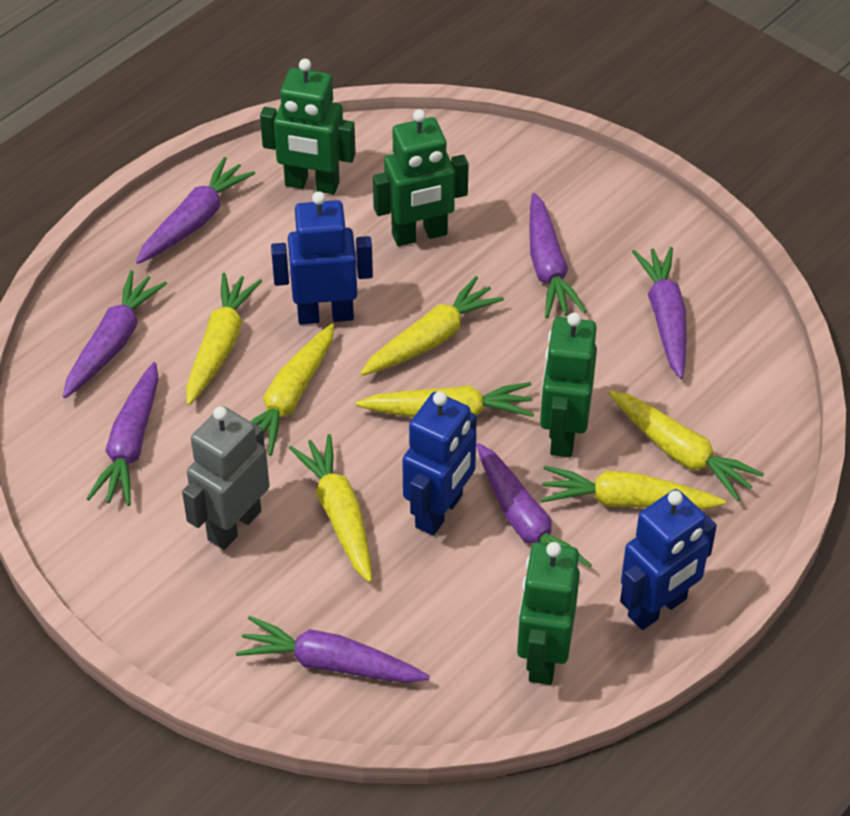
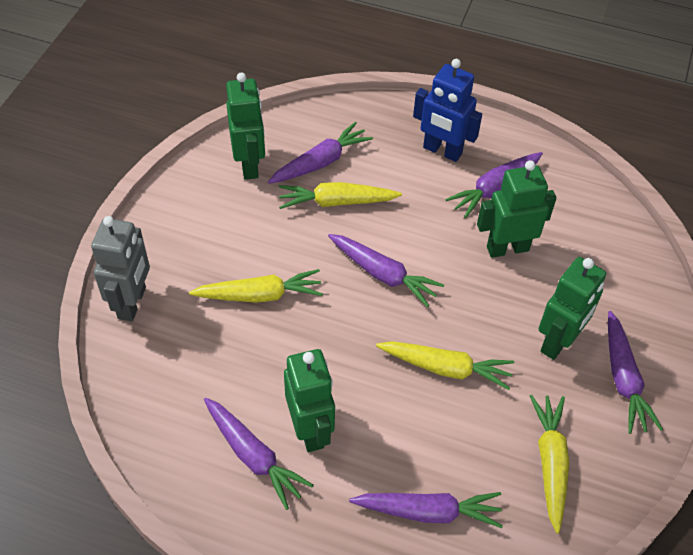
blue robot: 3 -> 1
purple carrot: 7 -> 6
yellow carrot: 7 -> 4

